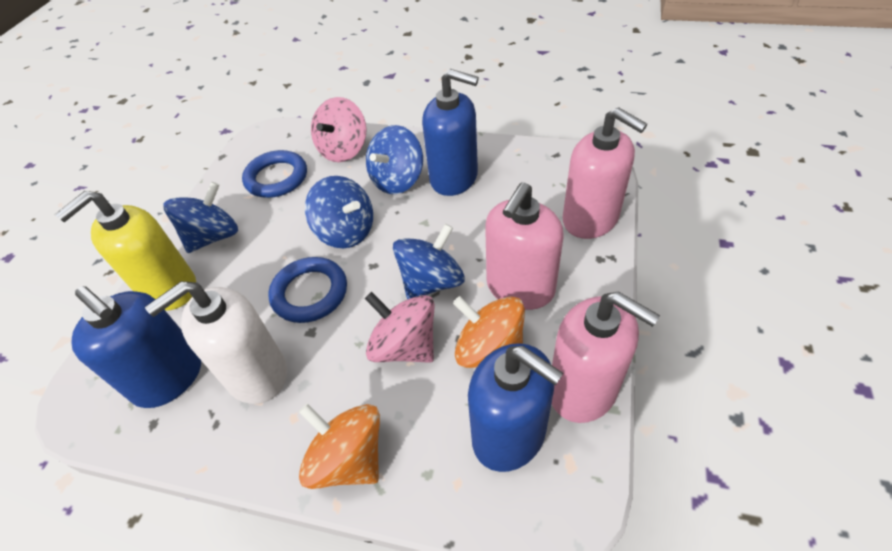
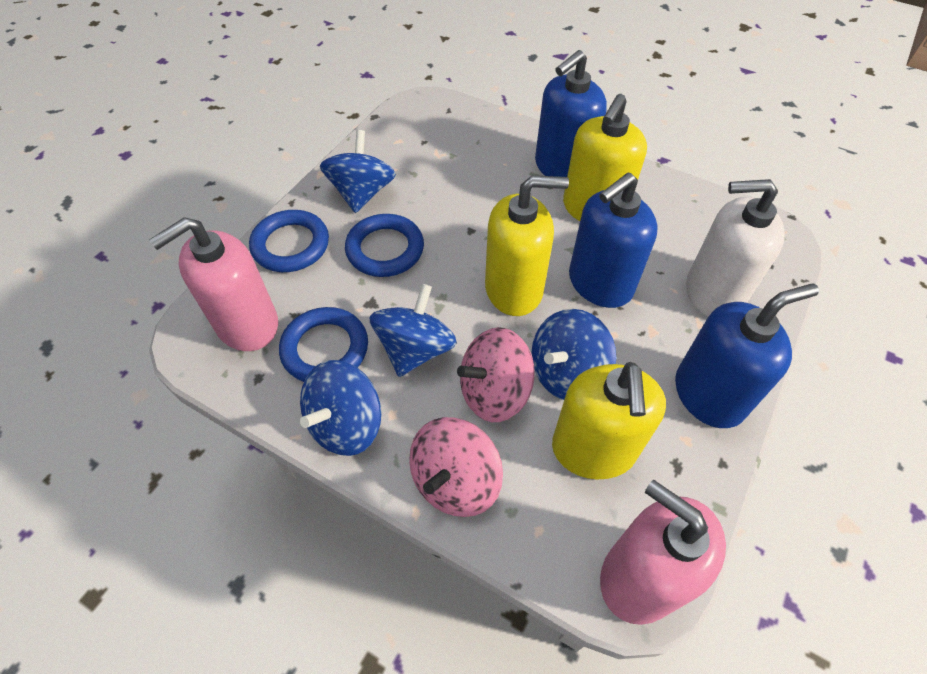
blue ring: 2 -> 3
orange spinning top: 2 -> 0
pink soap dispenser: 3 -> 2
yellow soap dispenser: 1 -> 3

